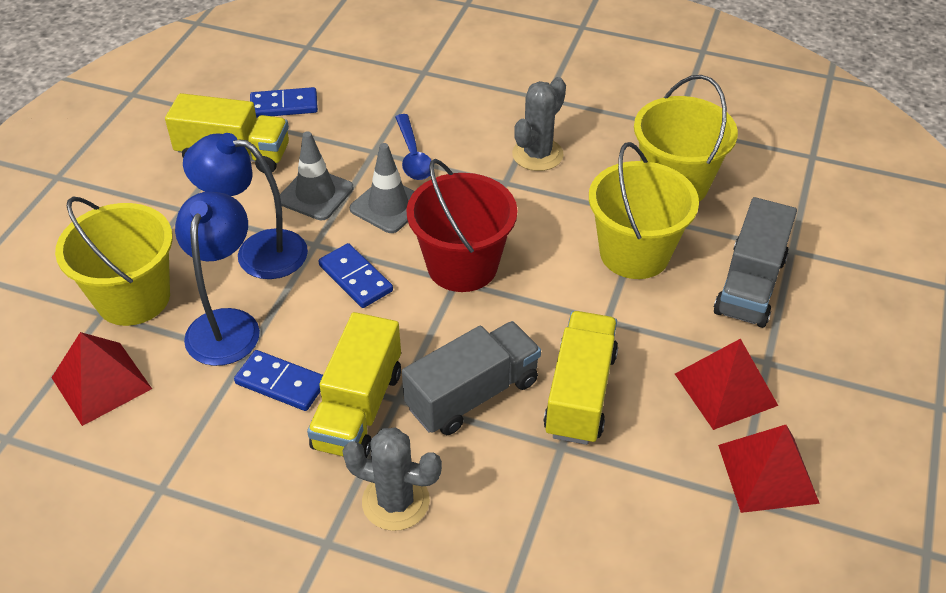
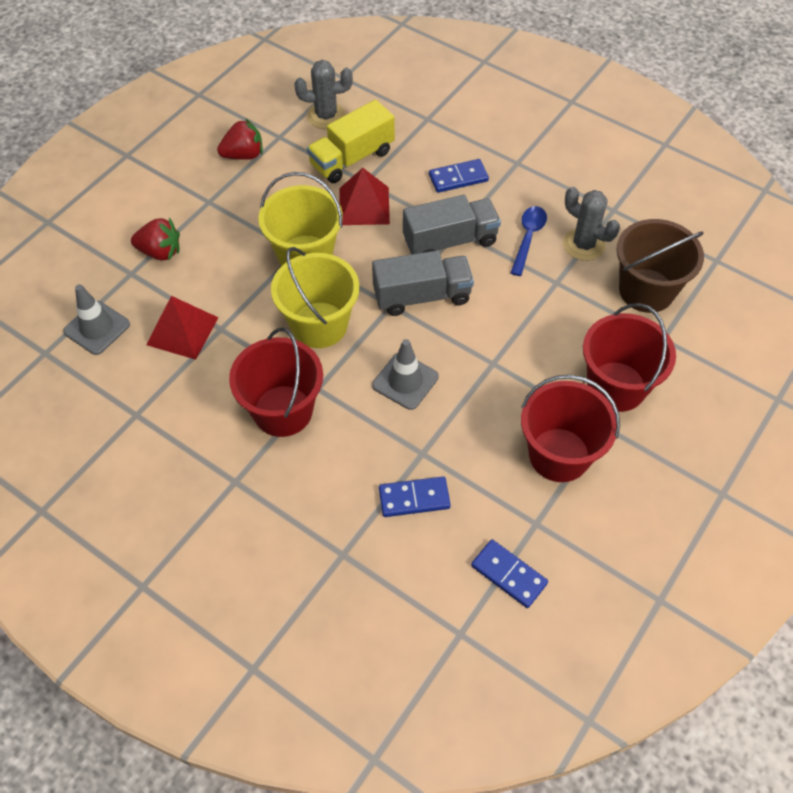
blue lamp: 2 -> 0
brown bucket: 0 -> 1
red bucket: 1 -> 3
red pyramid: 3 -> 2
red strawberry: 0 -> 2
yellow bucket: 3 -> 2
yellow truck: 3 -> 1

